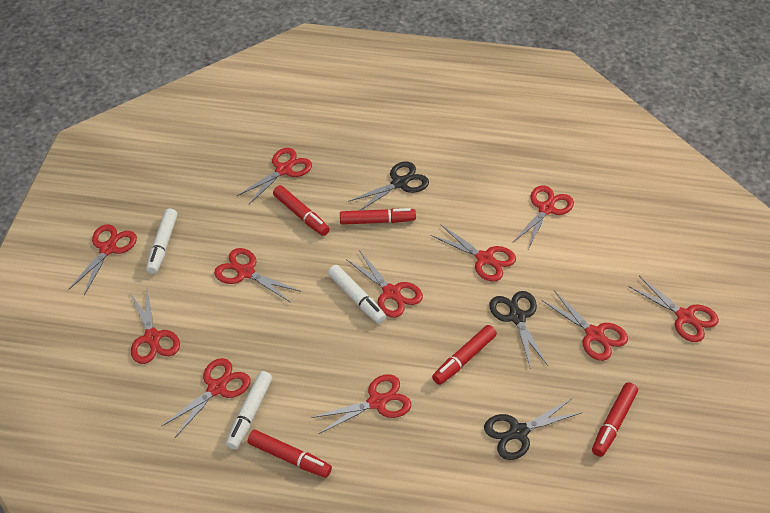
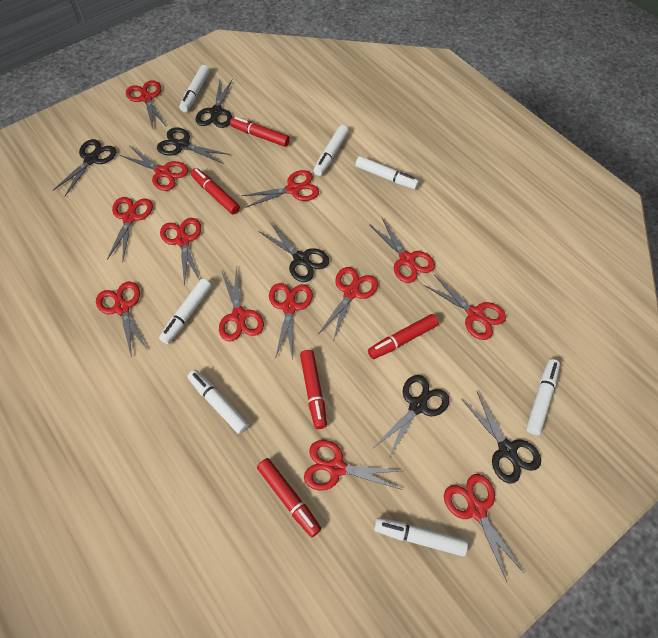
black scissors: 3 -> 6
red scissors: 11 -> 13
white marker: 3 -> 7

